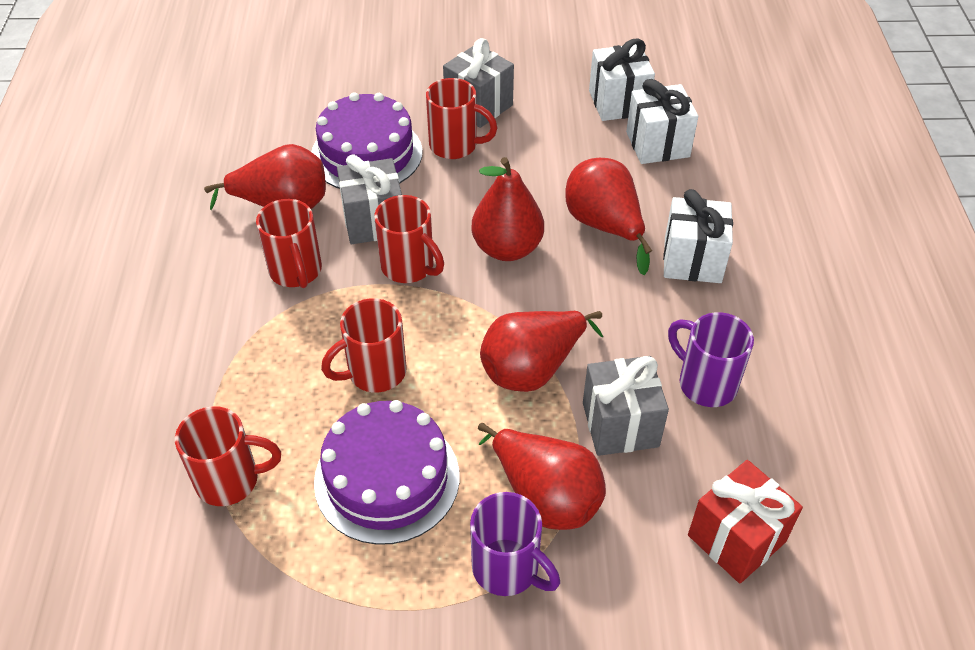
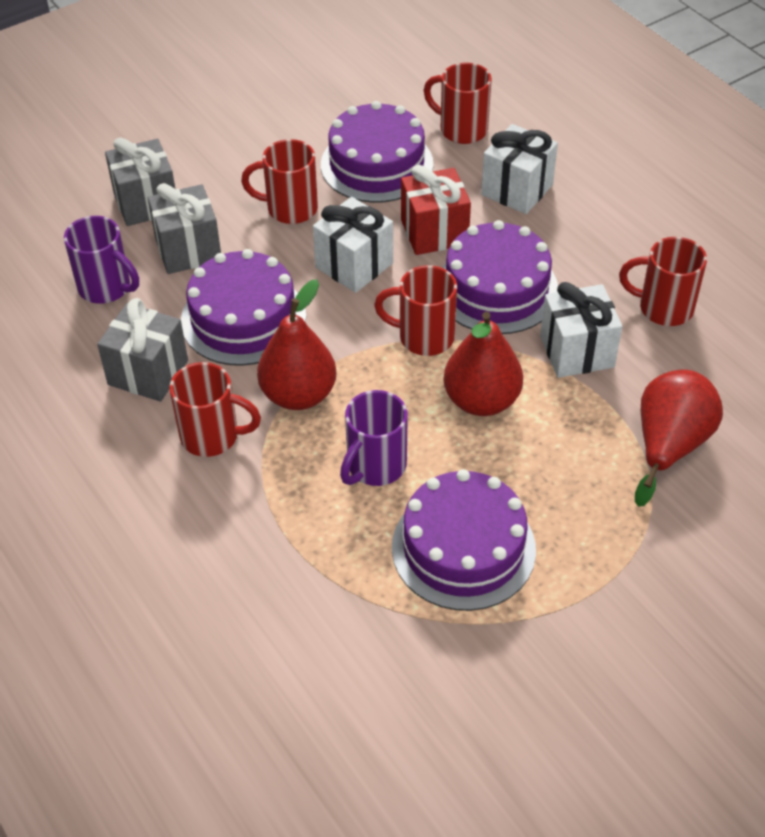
purple cake: 2 -> 4
red pear: 5 -> 3

